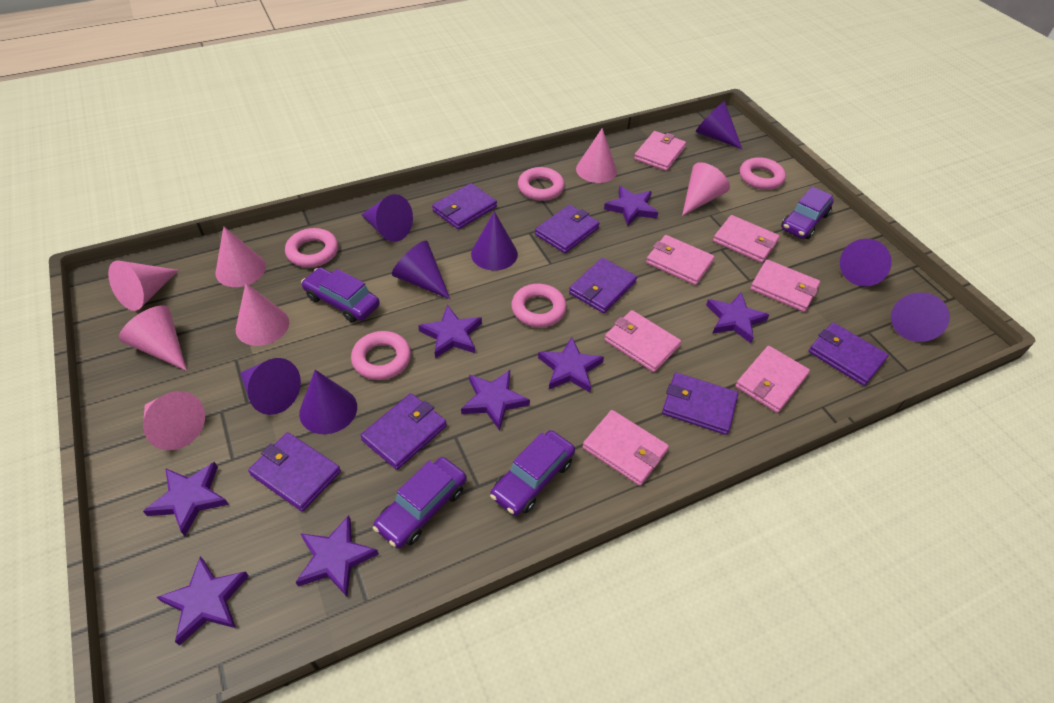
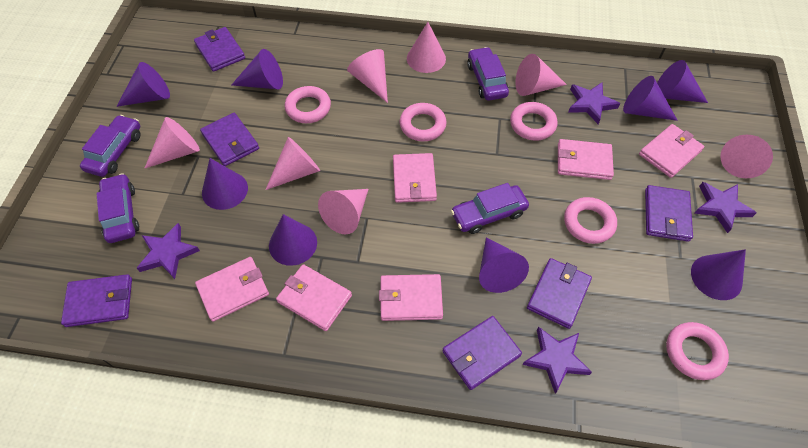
pink wallet: 7 -> 6
purple star: 8 -> 4
purple wallet: 7 -> 6

